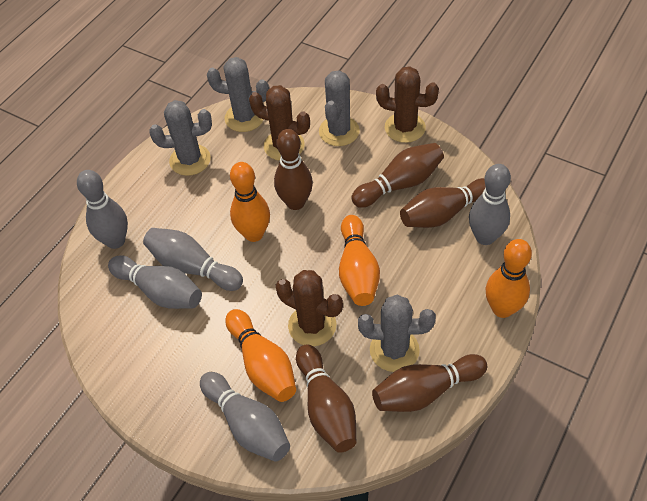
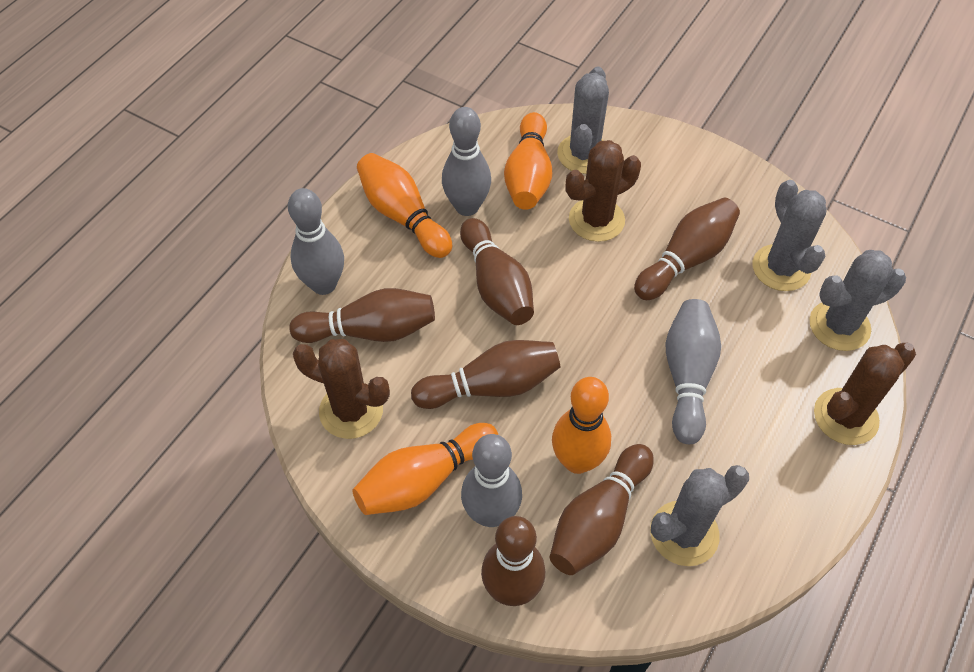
brown bowling pin: 5 -> 6
grey bowling pin: 5 -> 4

